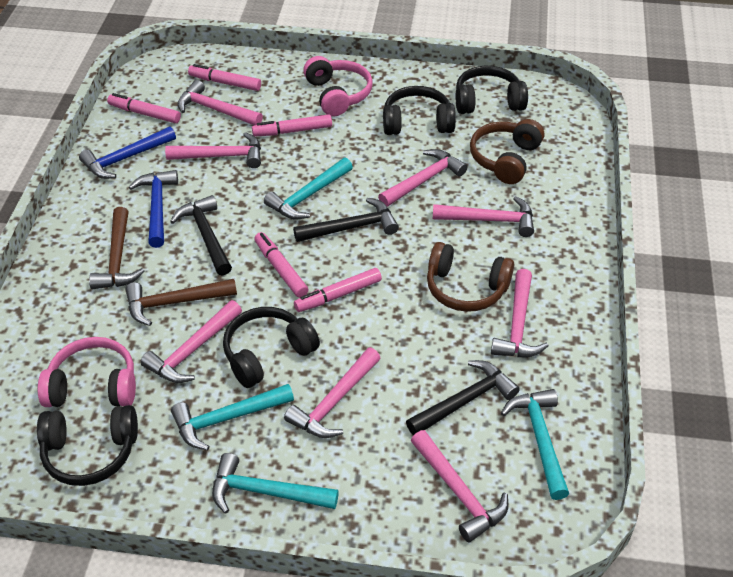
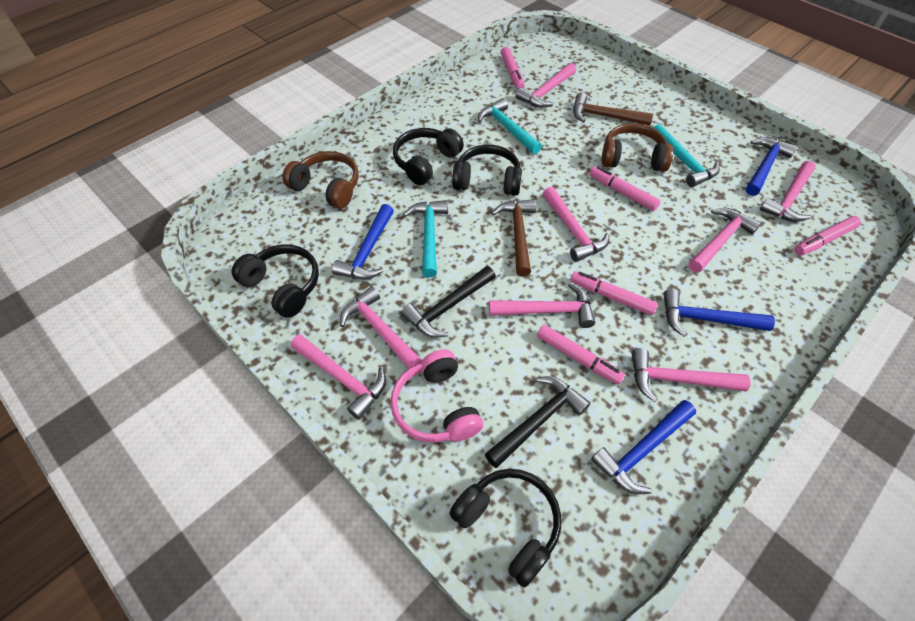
black hammer: 3 -> 2
blue hammer: 2 -> 4
pink headphones: 2 -> 1
turquoise hammer: 4 -> 3

